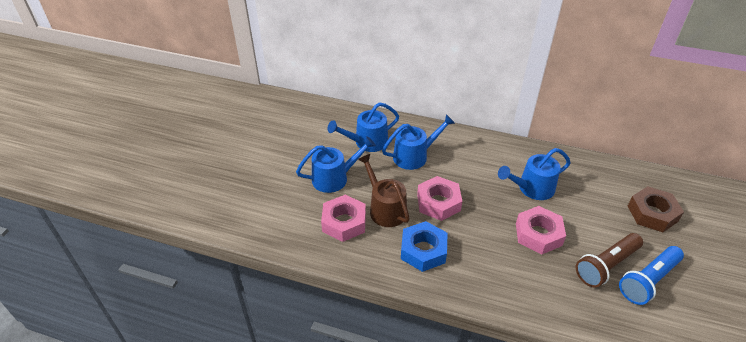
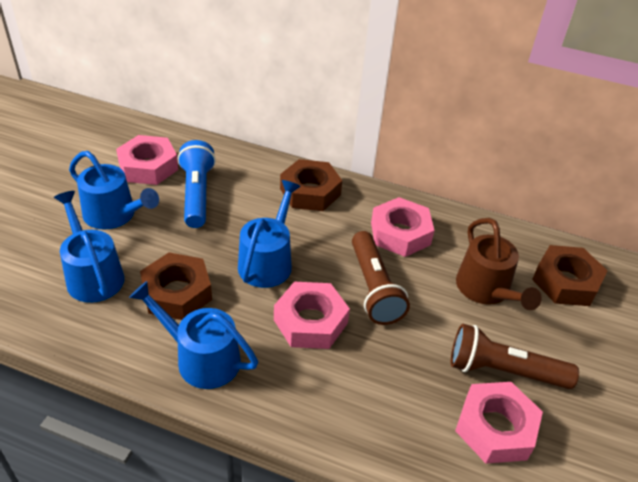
blue nut: 1 -> 0
brown flashlight: 1 -> 2
brown nut: 1 -> 3
pink nut: 3 -> 4

